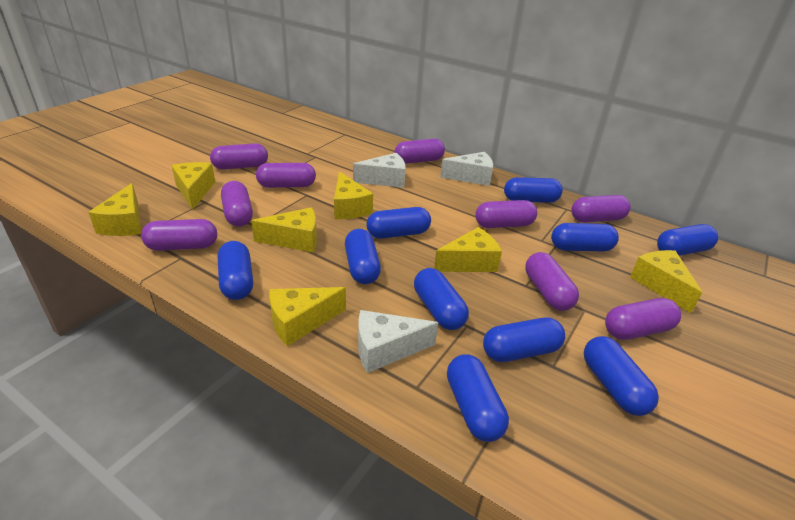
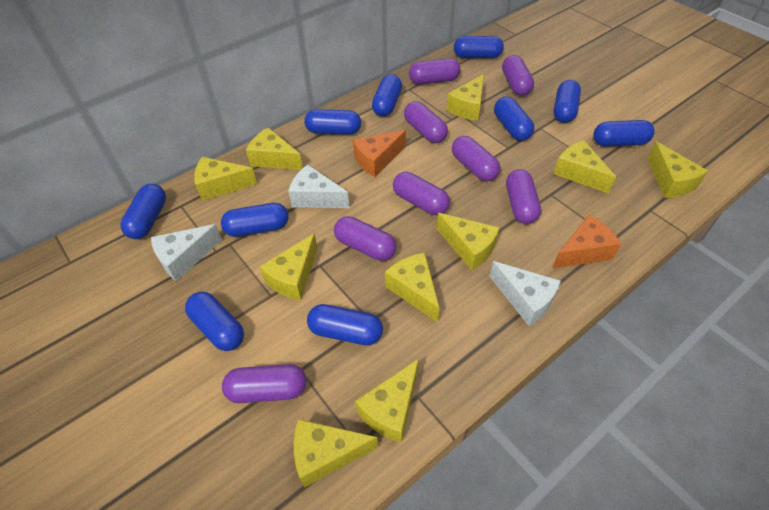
orange cheese: 0 -> 2
purple capsule: 9 -> 8
yellow cheese: 7 -> 10

